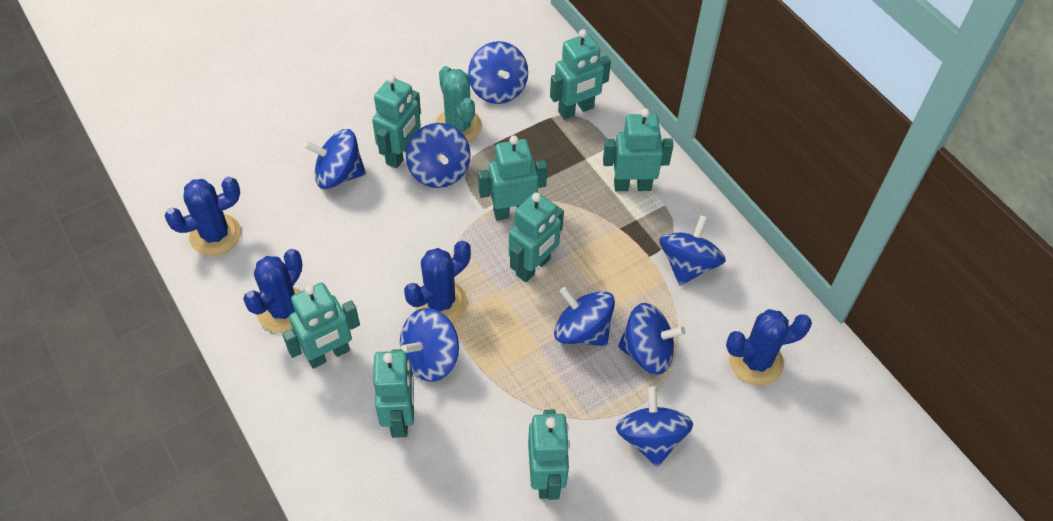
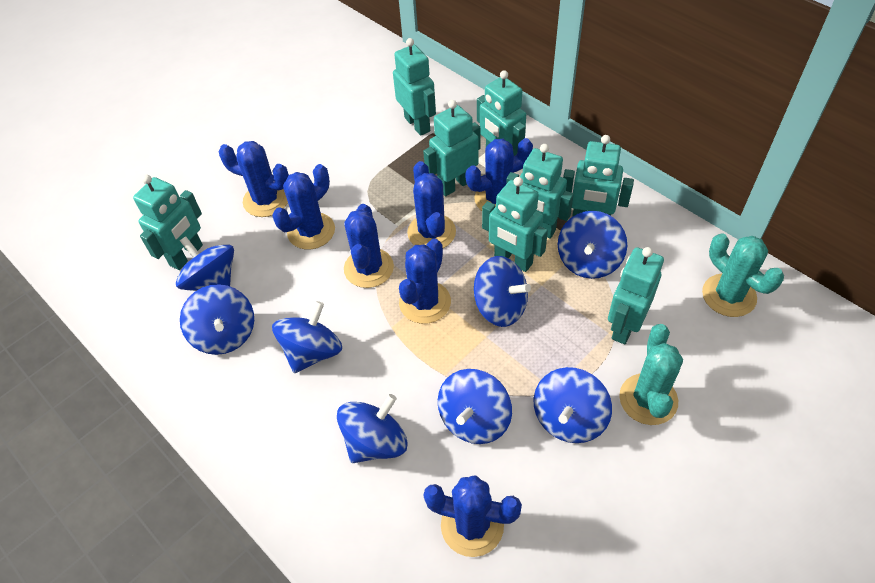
blue cactus: 4 -> 7
turquoise cactus: 1 -> 2

